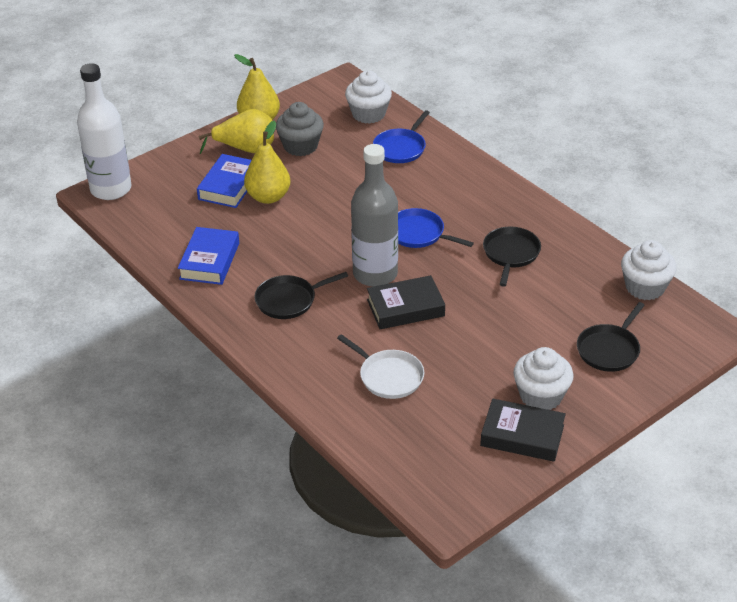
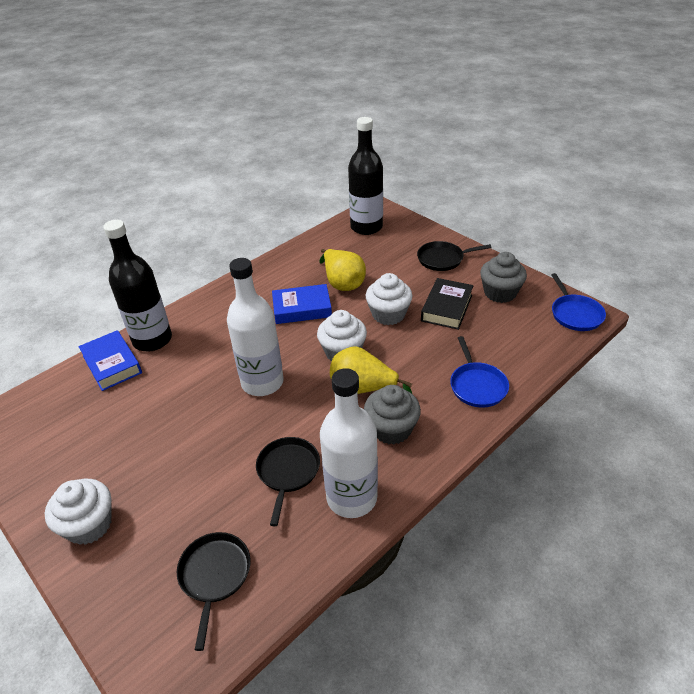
black book: 2 -> 1
black bottle: 0 -> 2
grey bottle: 1 -> 0
grey cupcake: 1 -> 2
white bottle: 1 -> 2
white pan: 1 -> 0
yellow pear: 3 -> 2

